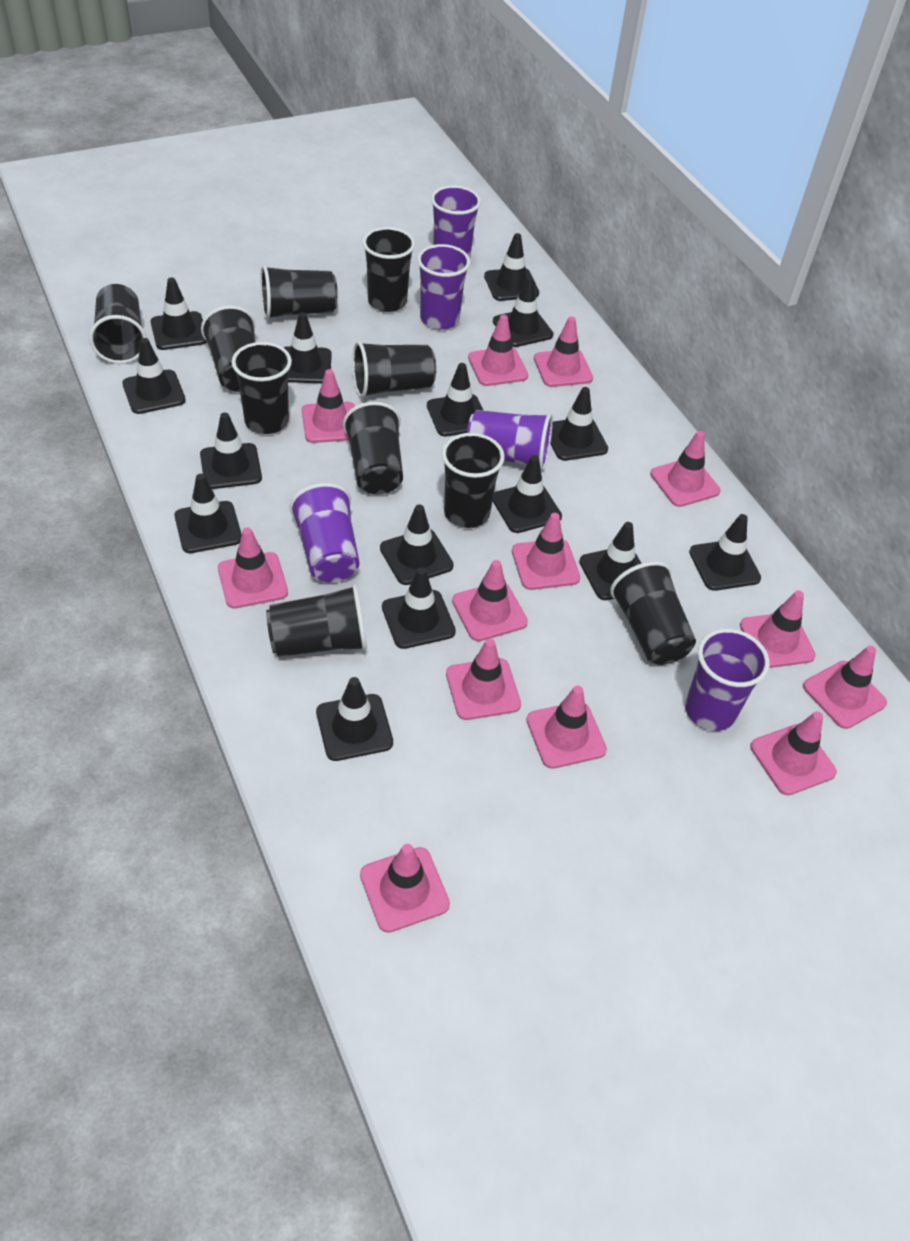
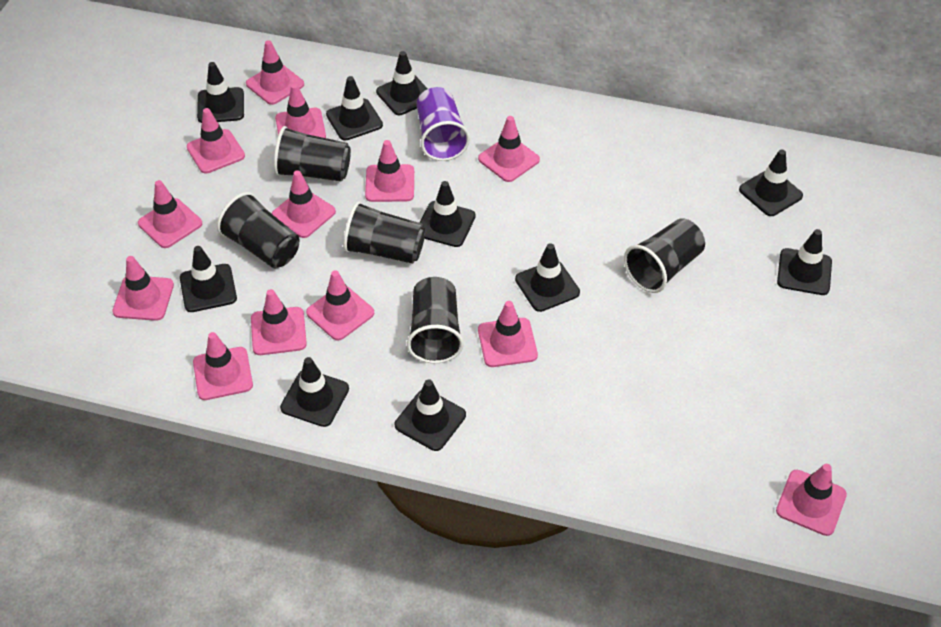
black cup: 10 -> 5
black traffic cone: 15 -> 10
purple cup: 5 -> 1

